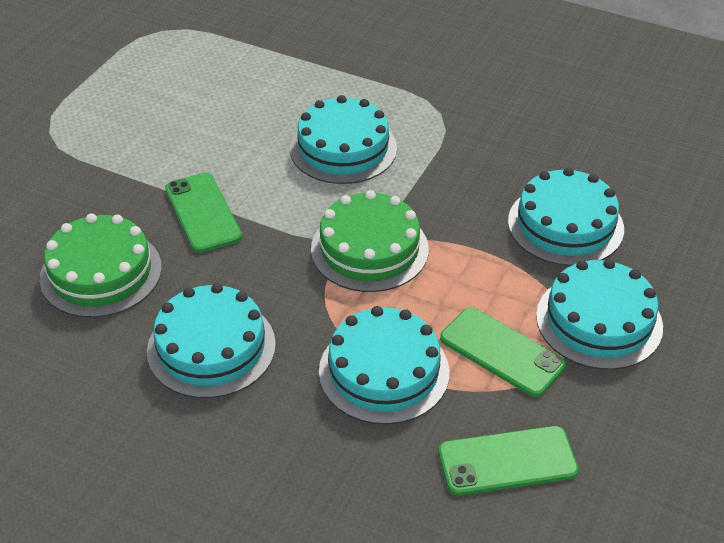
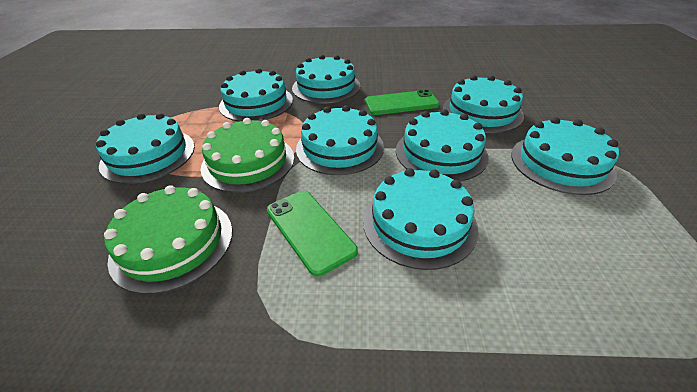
green phone: 3 -> 2
turquoise cake: 5 -> 8

